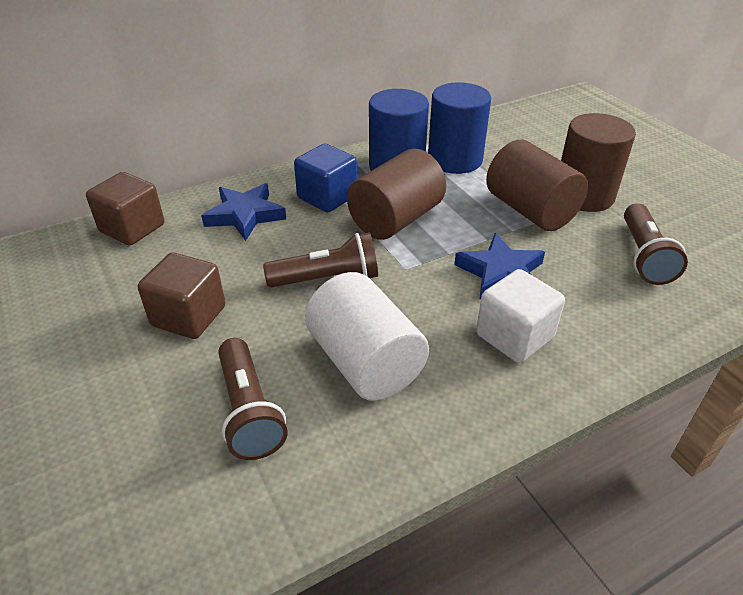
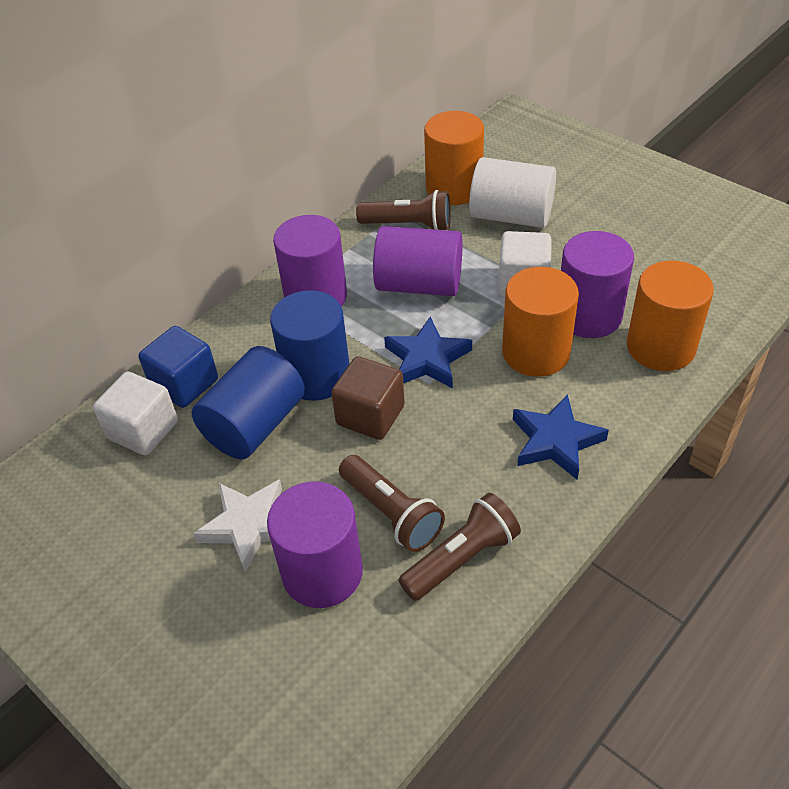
brown cube: 2 -> 1
brown cylinder: 3 -> 0
orange cylinder: 0 -> 3
purple cylinder: 0 -> 4
white cube: 1 -> 2
white star: 0 -> 1

